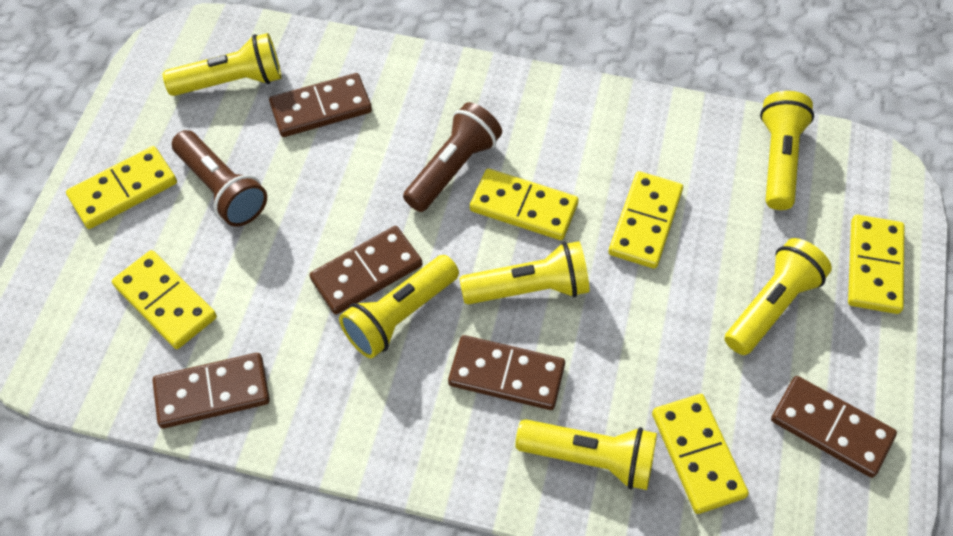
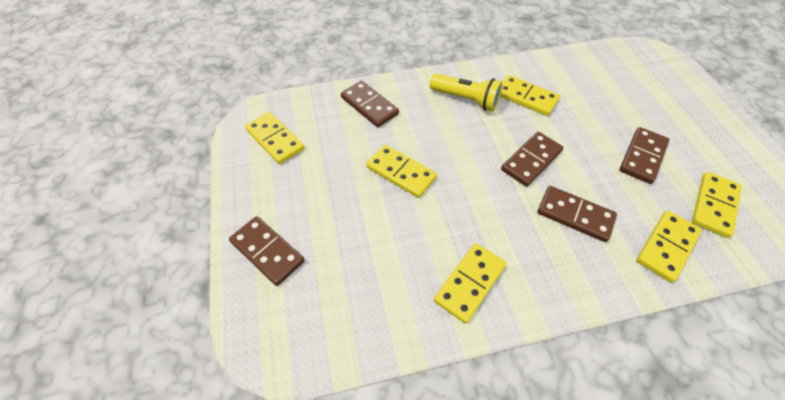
brown flashlight: 2 -> 0
yellow flashlight: 6 -> 1

